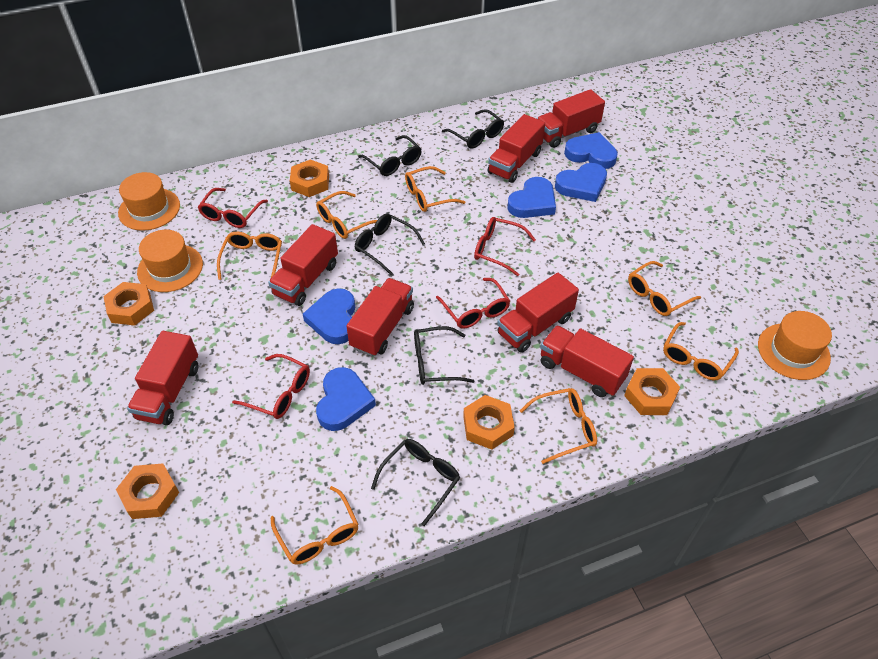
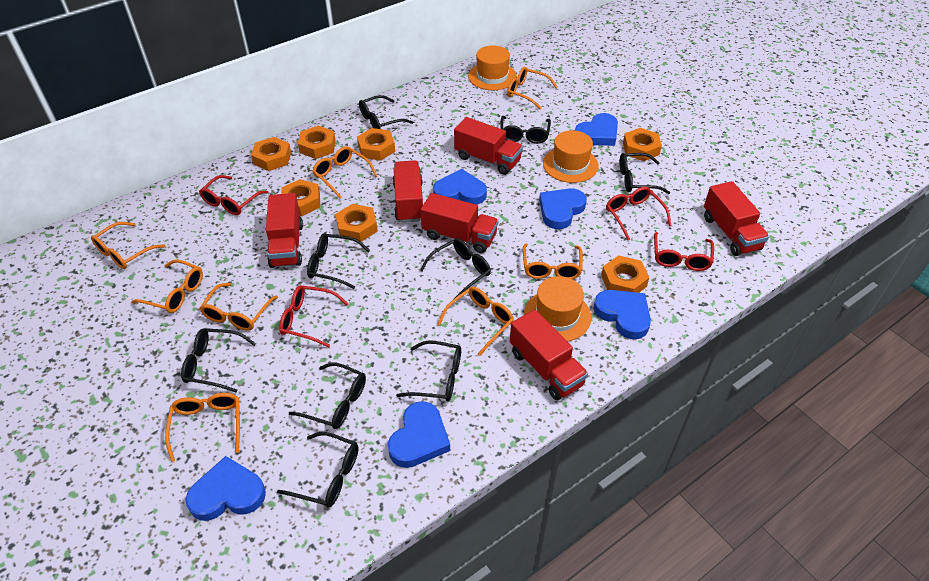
black glasses: 5 -> 9
blue heart: 5 -> 6
orange glasses: 7 -> 8
orange nut: 5 -> 7
red truck: 7 -> 6

